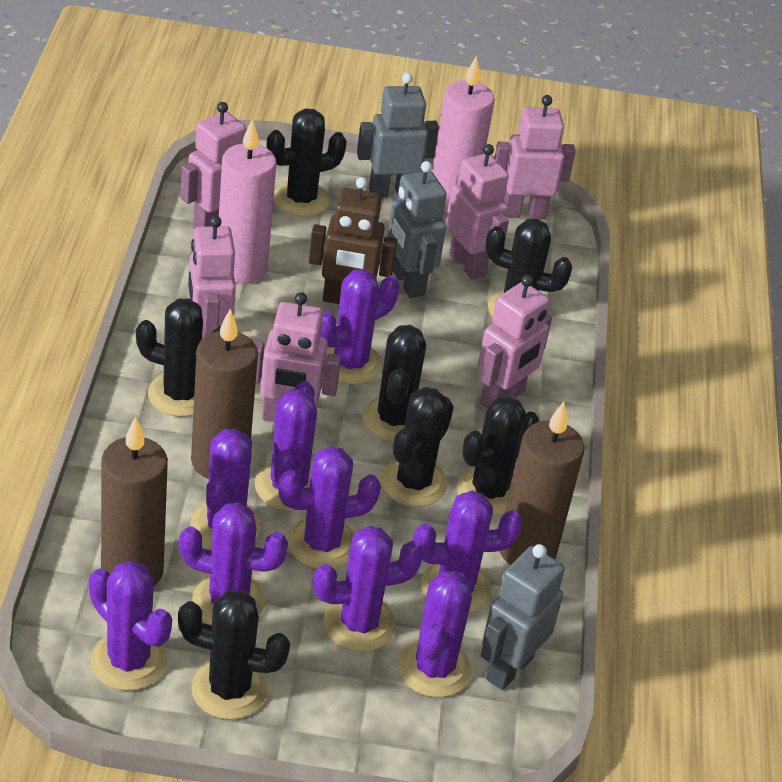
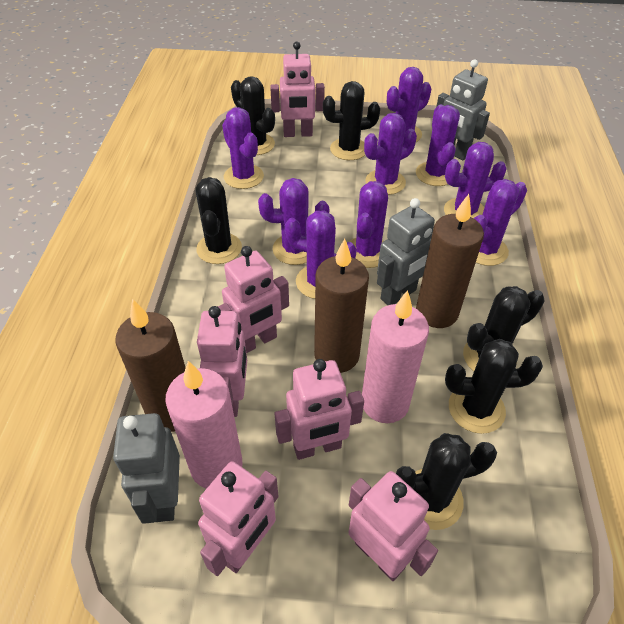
black cactus: 7 -> 6
brown robot: 1 -> 0

